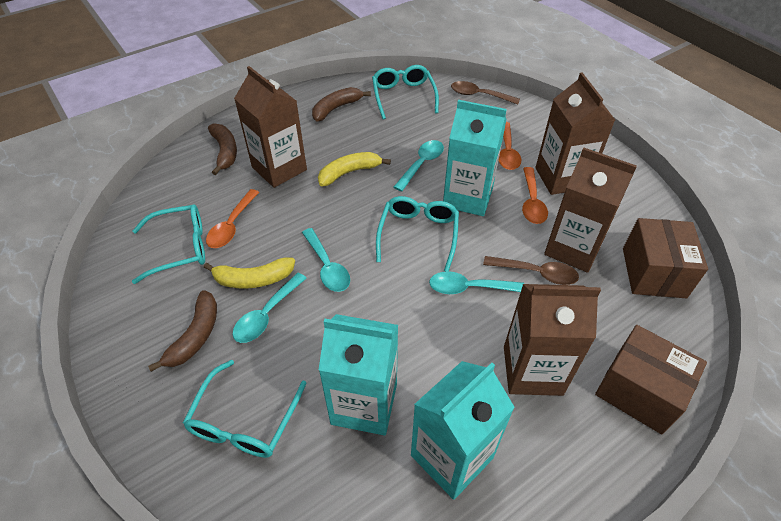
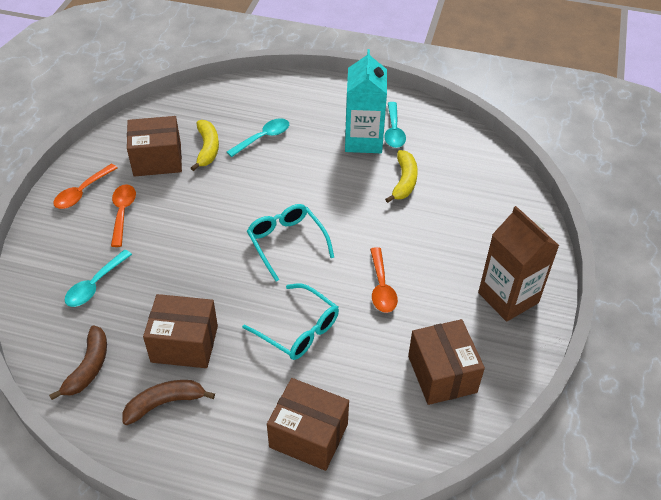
brown banana: 3 -> 2
brown box: 2 -> 4
brown carton: 4 -> 1
brown spoon: 2 -> 0
turquoise carton: 3 -> 1
turquoise glasses: 4 -> 2
turquoise spoon: 4 -> 3

